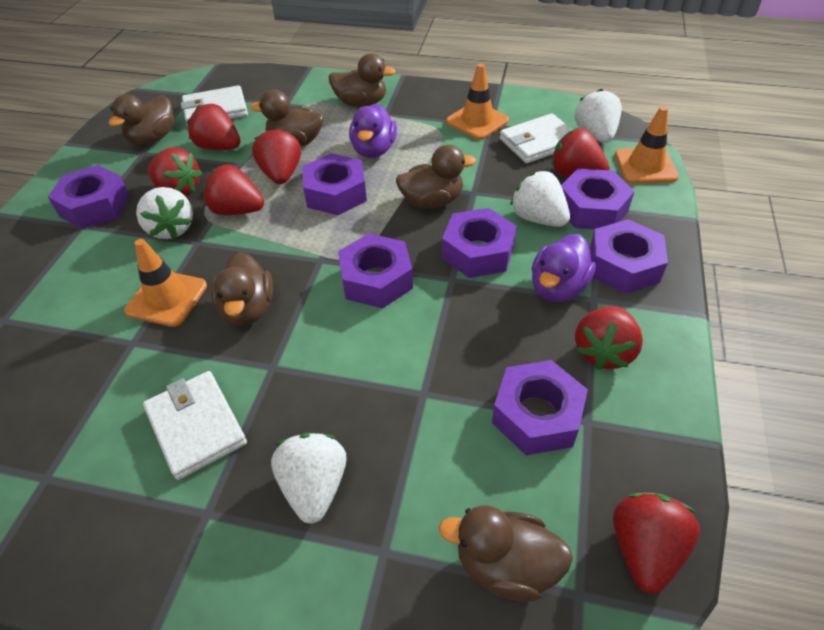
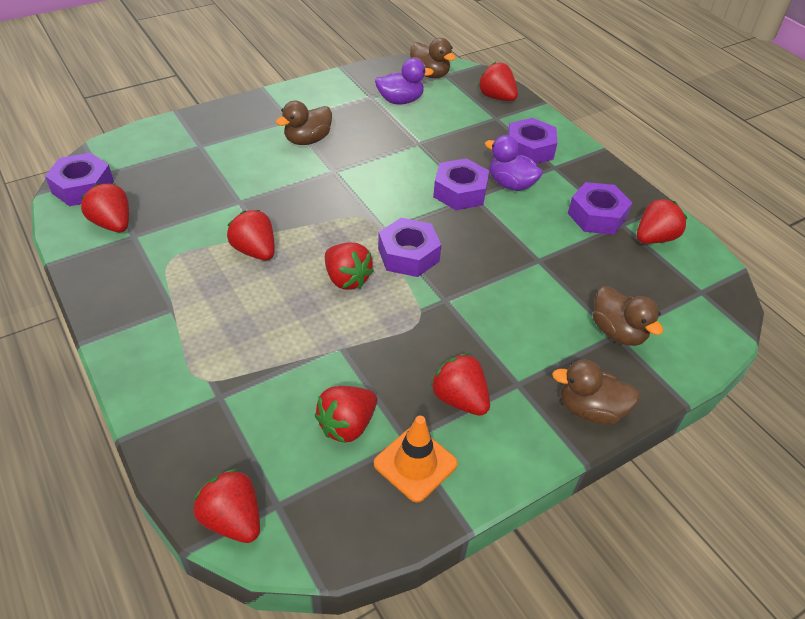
brown duck: 6 -> 4
orange traffic cone: 3 -> 1
purple nut: 7 -> 5
red strawberry: 7 -> 8
white strawberry: 4 -> 0
white wallet: 3 -> 0

